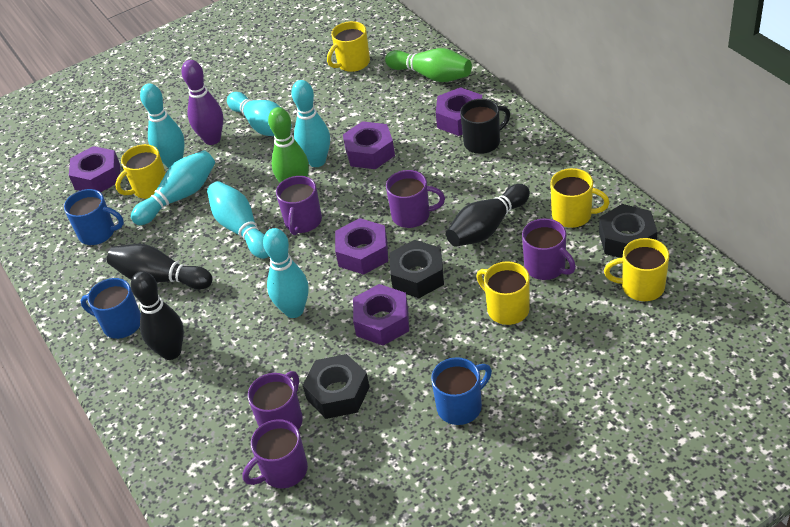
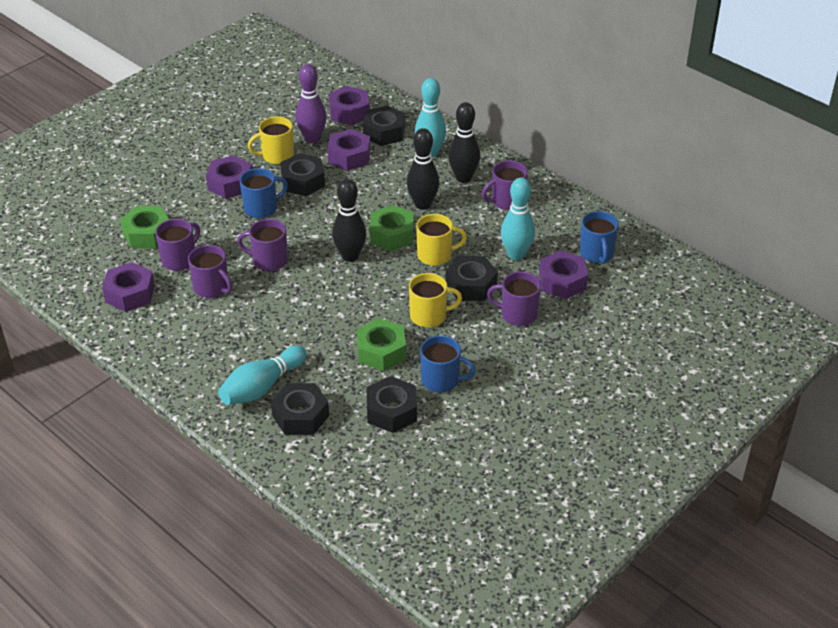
black mug: 1 -> 0
black nut: 3 -> 5
green bowling pin: 2 -> 0
green nut: 0 -> 3
turquoise bowling pin: 6 -> 3
yellow mug: 5 -> 3

